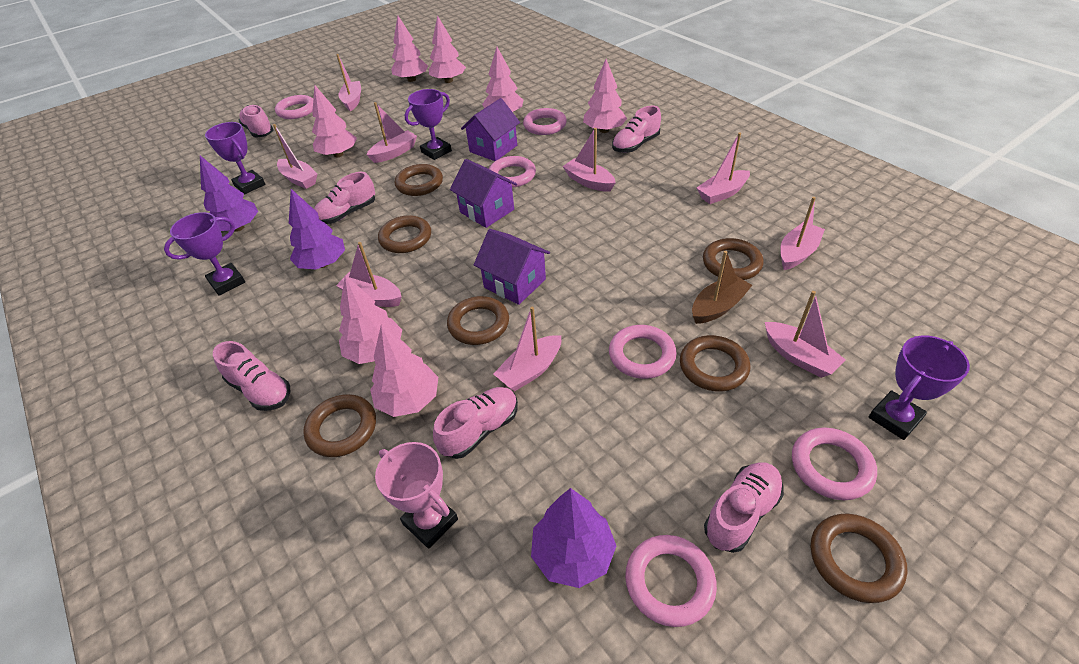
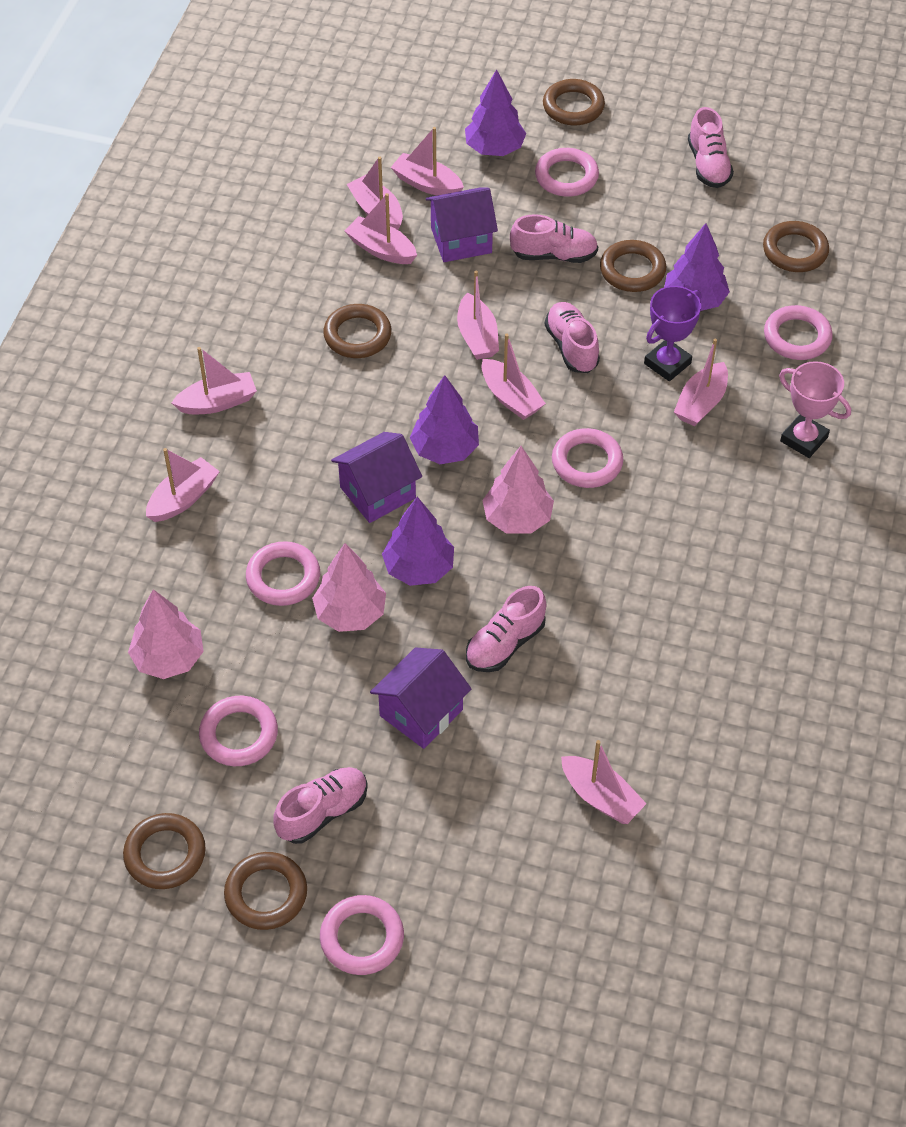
brown boat: 1 -> 0
brown ring: 7 -> 6
pink shoe: 6 -> 5
pink tree: 7 -> 3
purple tree: 3 -> 4
purple trophy: 4 -> 1

